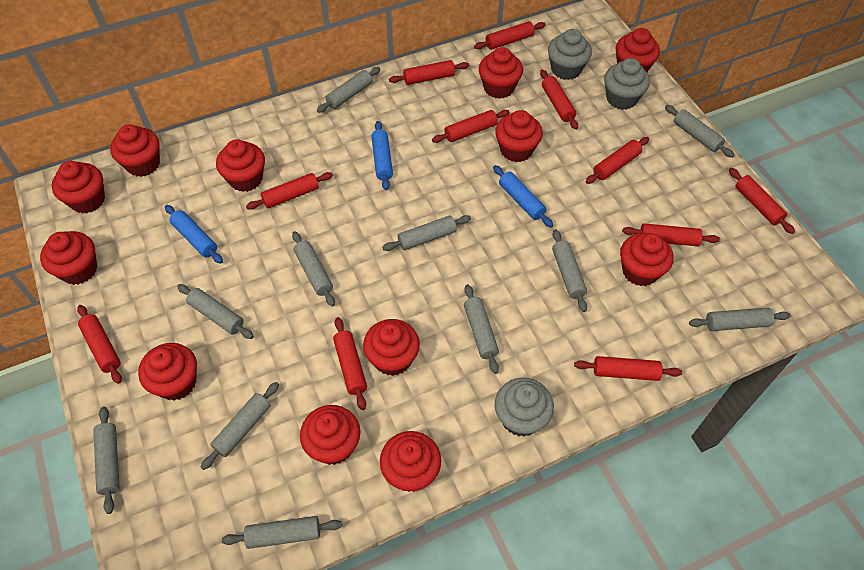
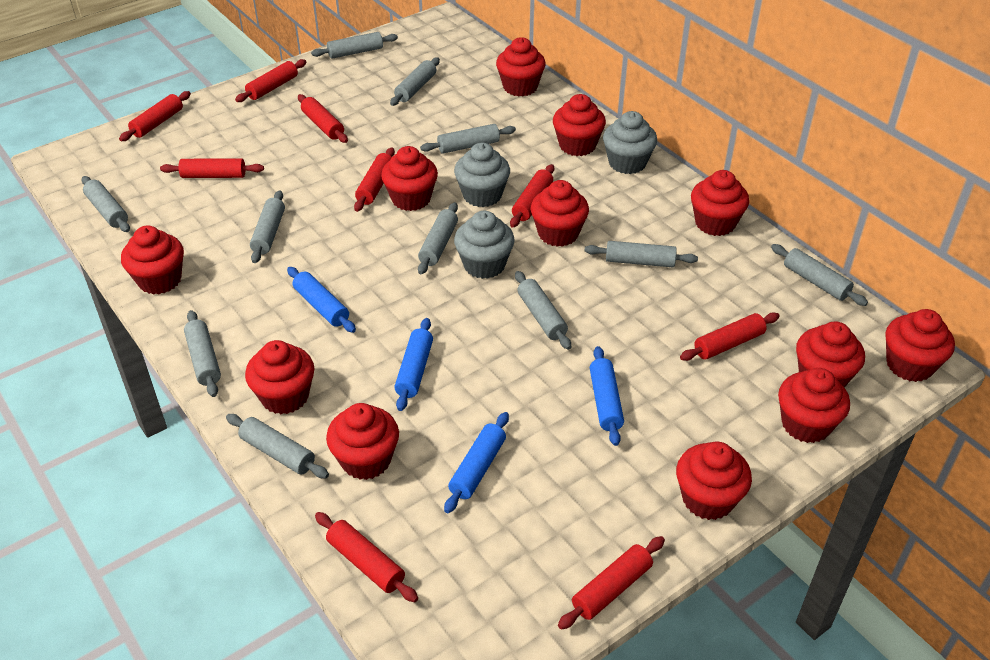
blue rolling pin: 3 -> 4
red rolling pin: 11 -> 9

